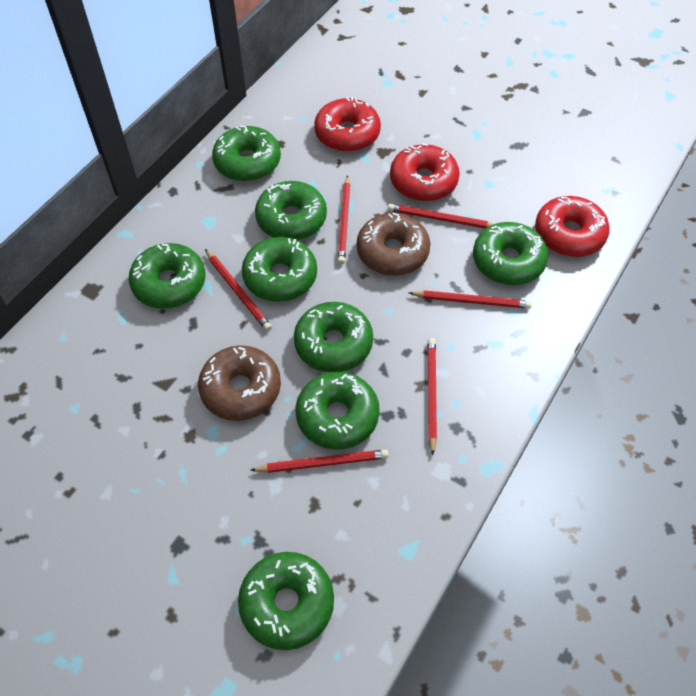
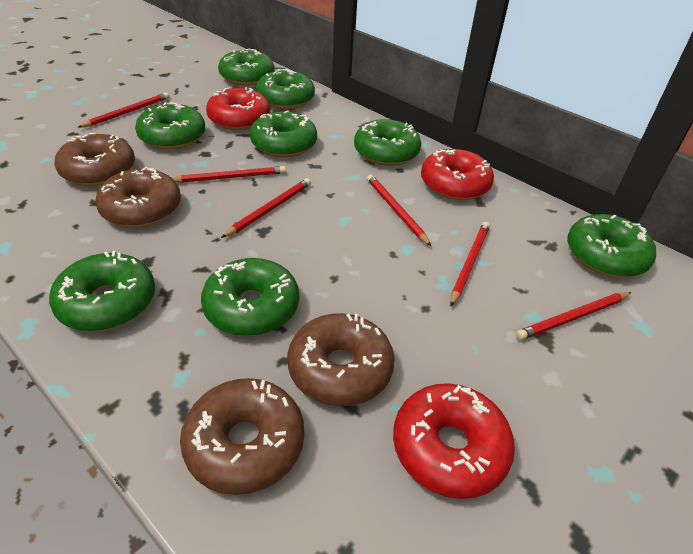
brown donut: 2 -> 4

